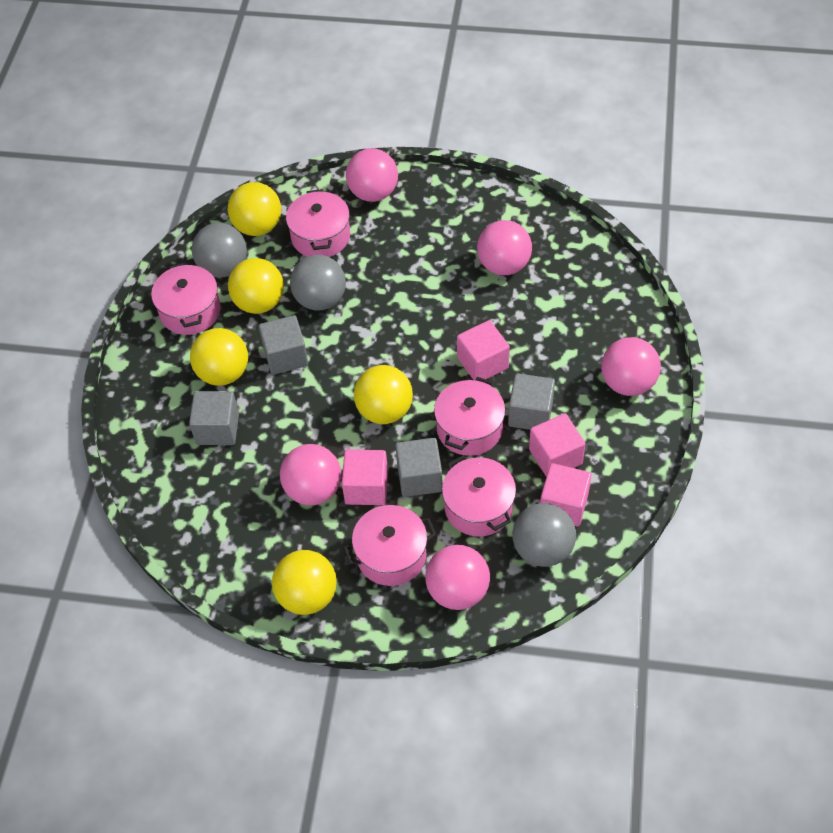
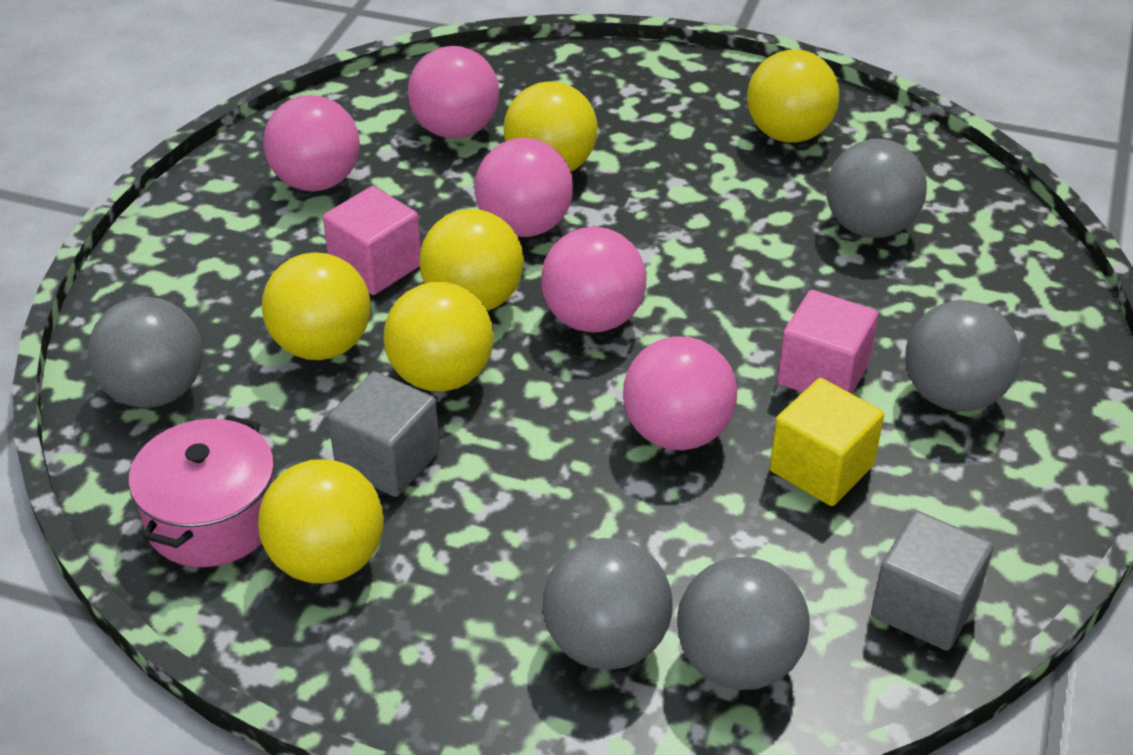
grey ball: 3 -> 5
grey cube: 4 -> 2
pink cube: 4 -> 2
pink pot: 5 -> 1
yellow ball: 5 -> 6
yellow cube: 0 -> 1

